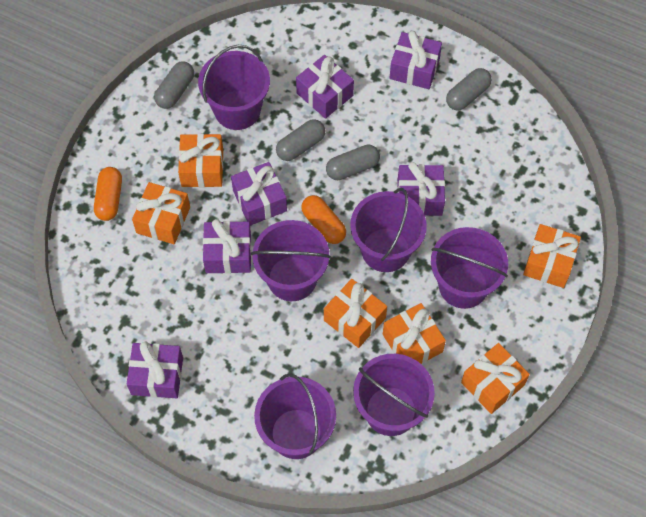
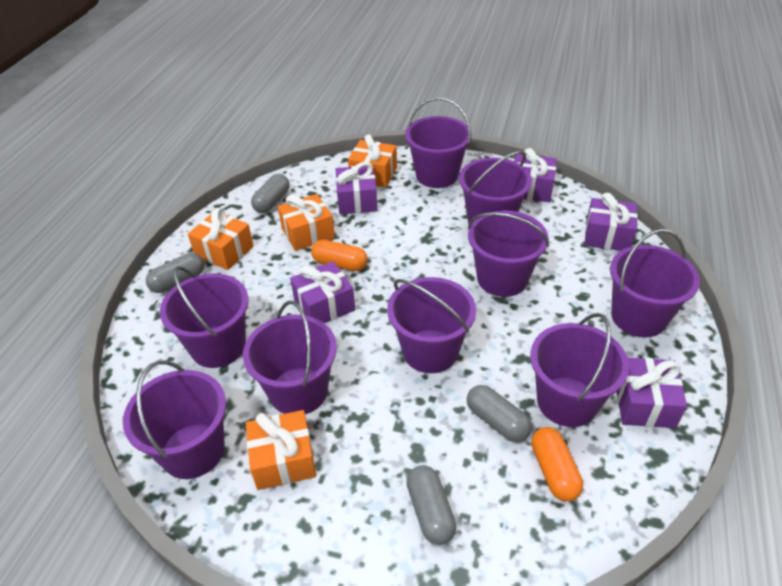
orange gift: 6 -> 4
purple bucket: 6 -> 9
purple gift: 6 -> 5

